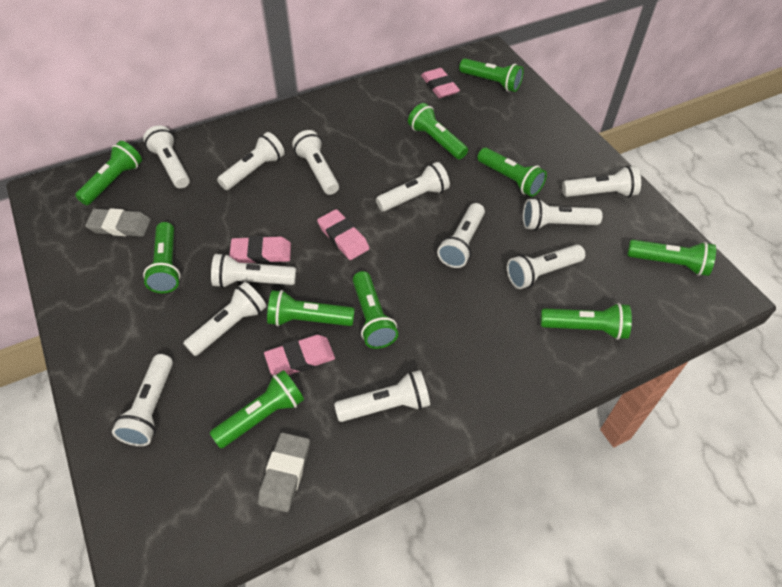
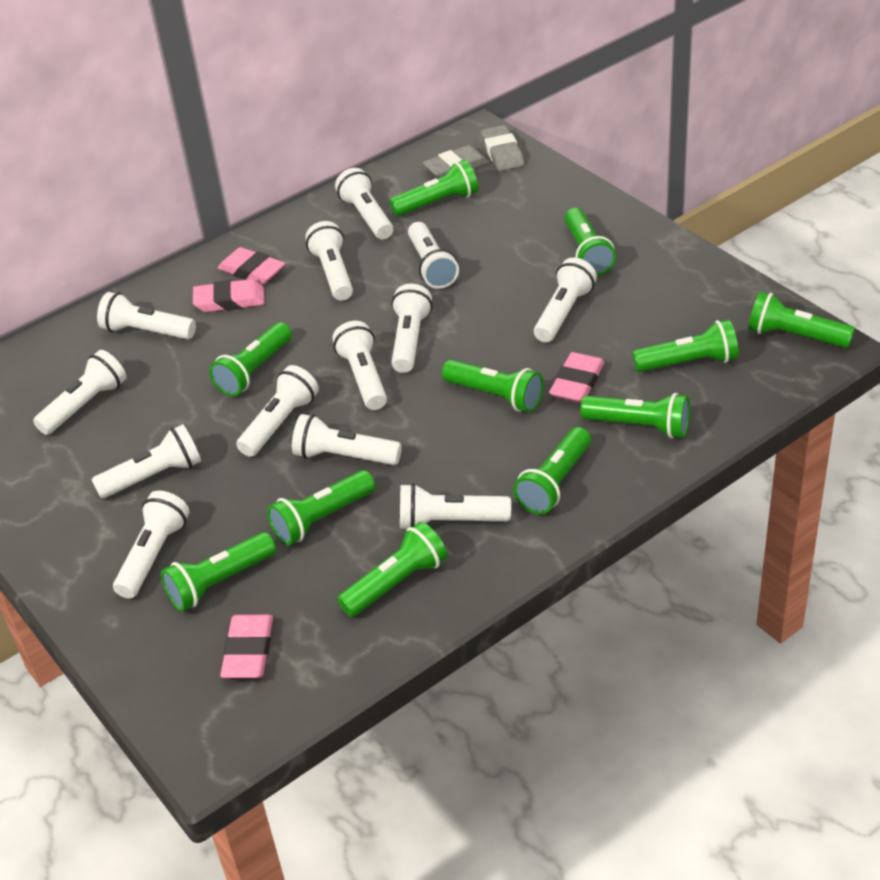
green flashlight: 10 -> 11
white flashlight: 12 -> 13

